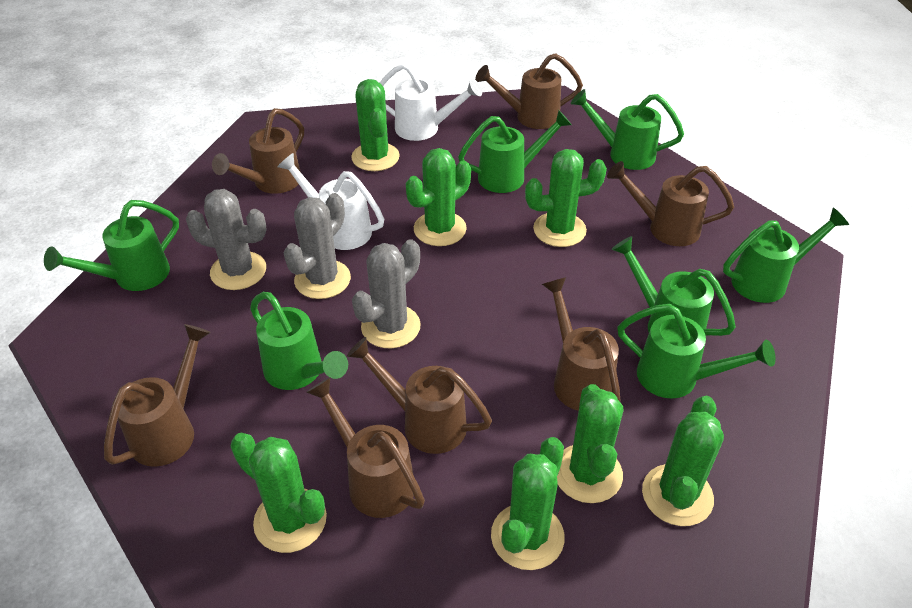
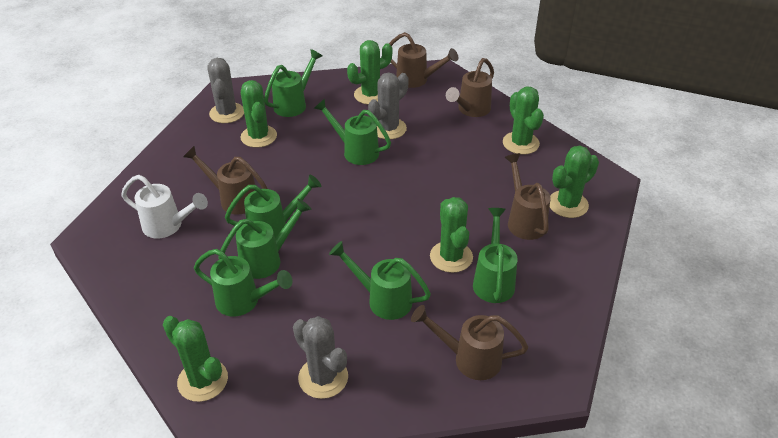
brown watering can: 7 -> 5
green cactus: 7 -> 6
white watering can: 2 -> 1

